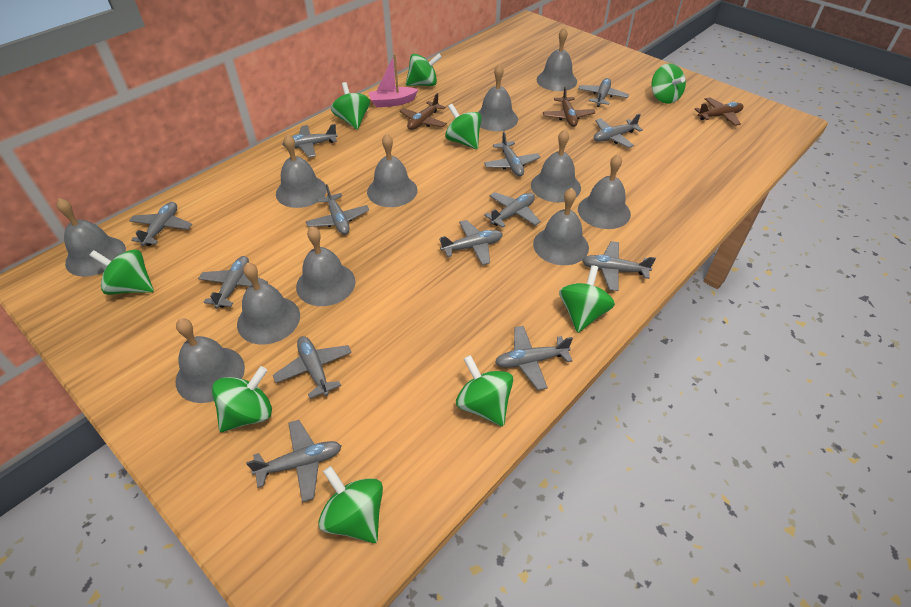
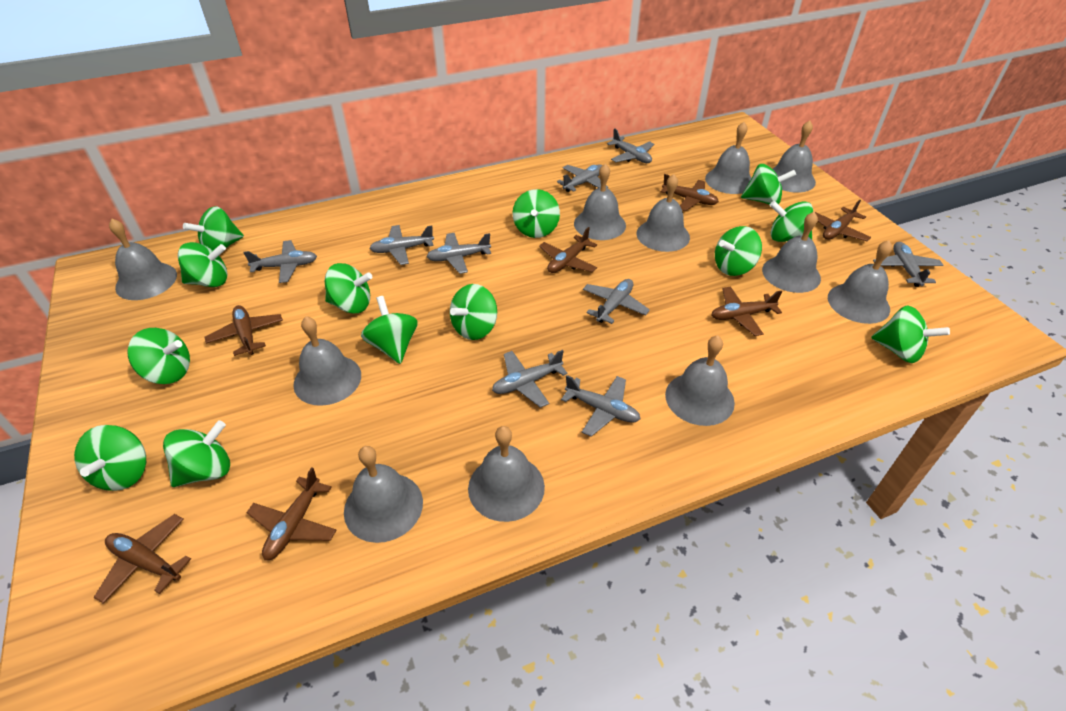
brown plane: 3 -> 7
green spinning top: 9 -> 13
grey plane: 13 -> 9
pink boat: 1 -> 0

